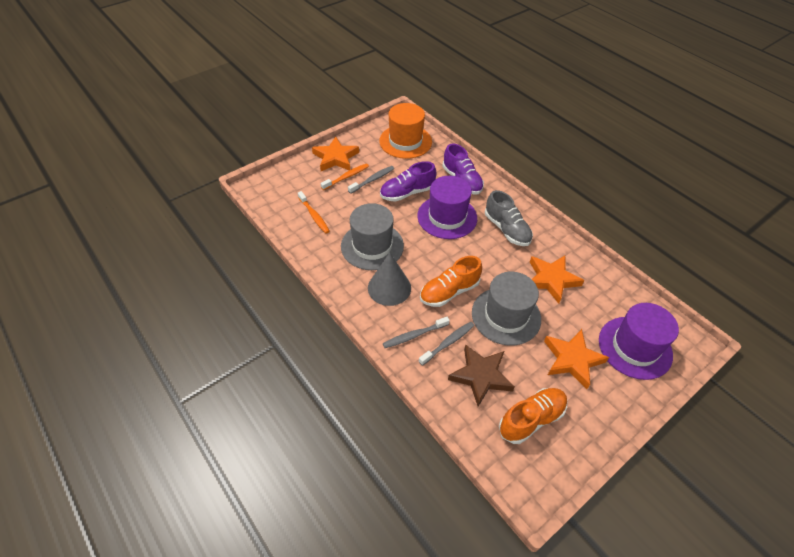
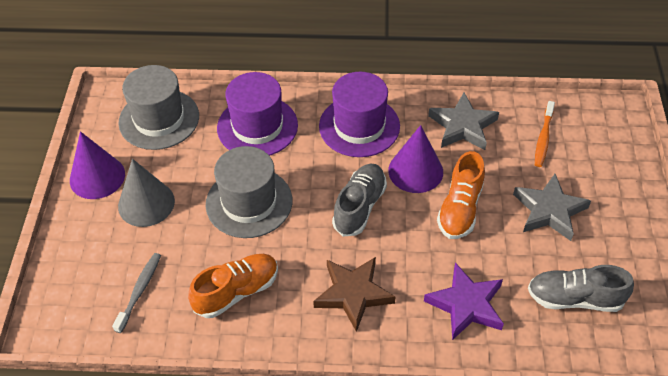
grey shoe: 1 -> 2
grey star: 0 -> 2
grey toothbrush: 3 -> 1
orange hat: 1 -> 0
orange star: 3 -> 0
orange toothbrush: 2 -> 1
purple cone: 0 -> 2
purple shoe: 2 -> 0
purple star: 0 -> 1

